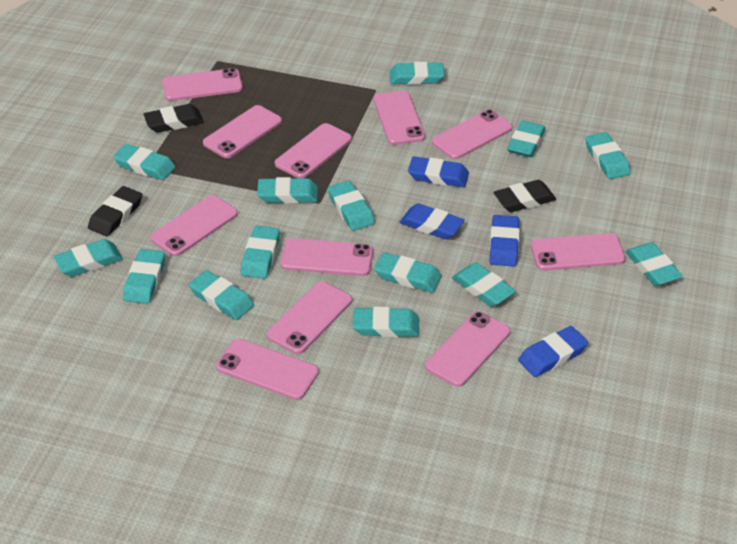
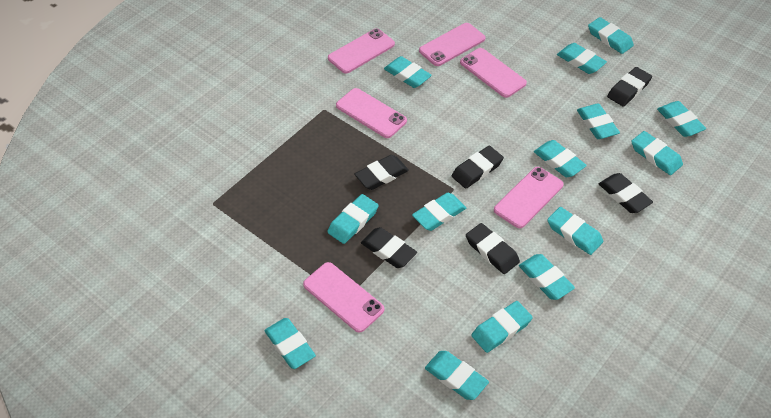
black eraser: 3 -> 6
blue eraser: 4 -> 0
pink phone: 11 -> 6

